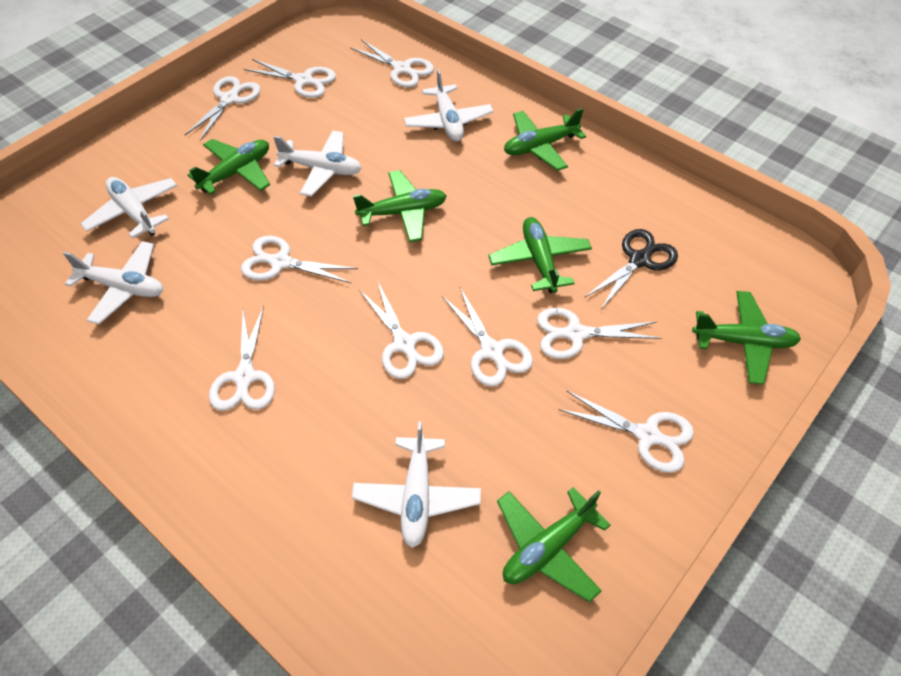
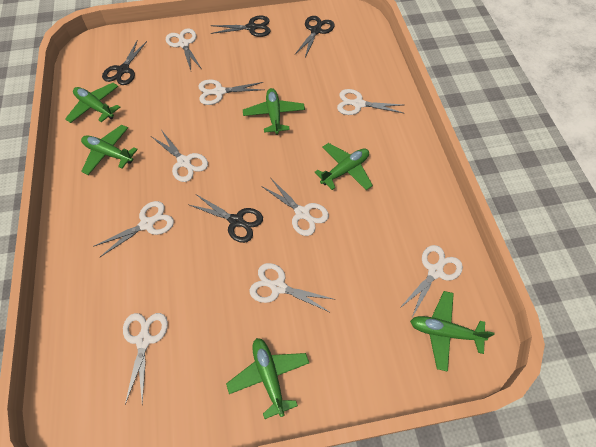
black scissors: 1 -> 4
white plane: 5 -> 0

